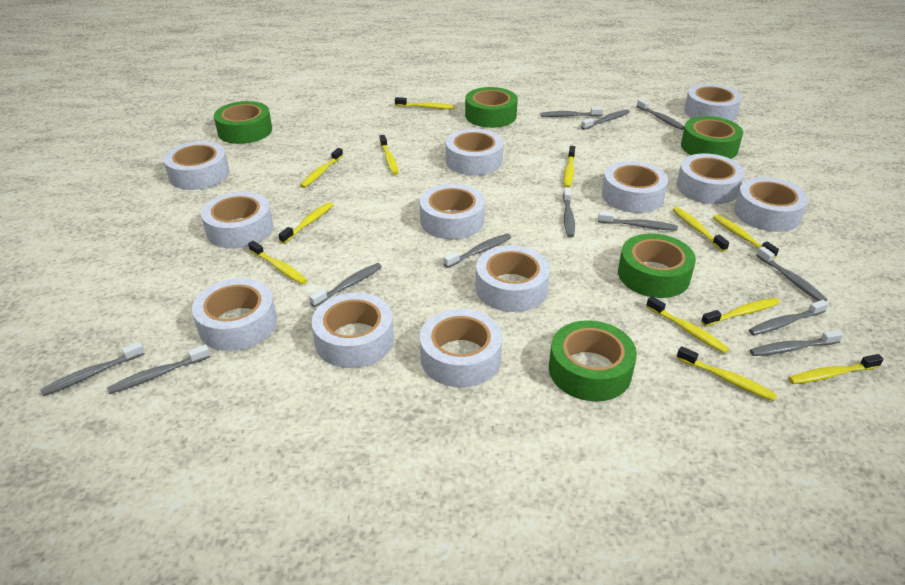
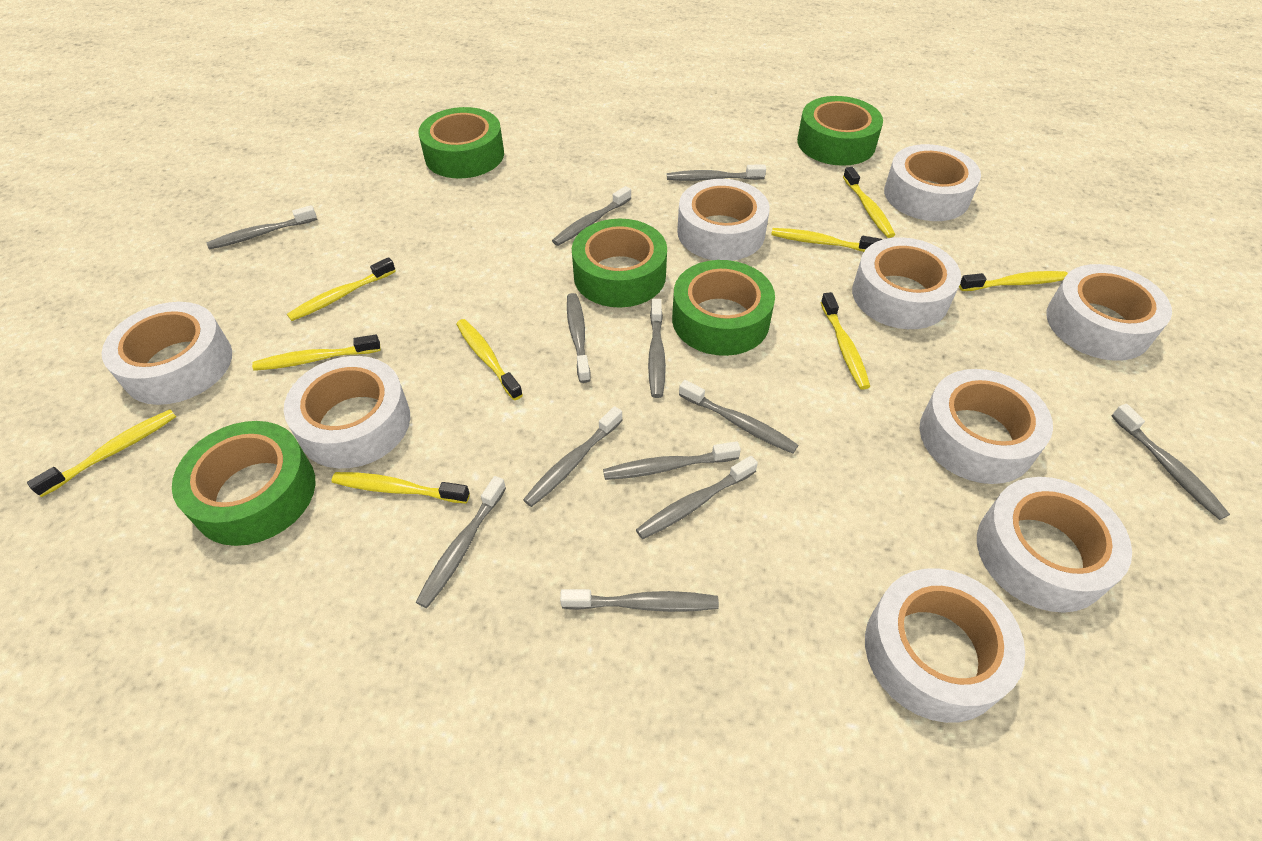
white tape: 12 -> 9
yellow toothbrush: 12 -> 9

